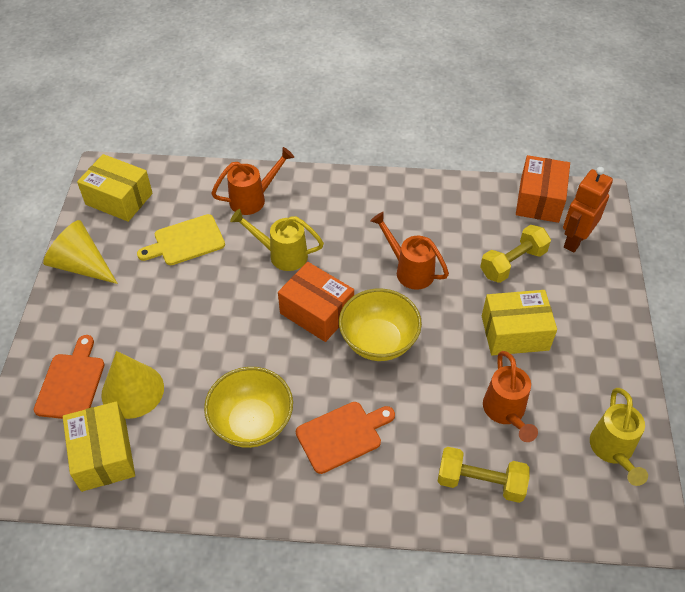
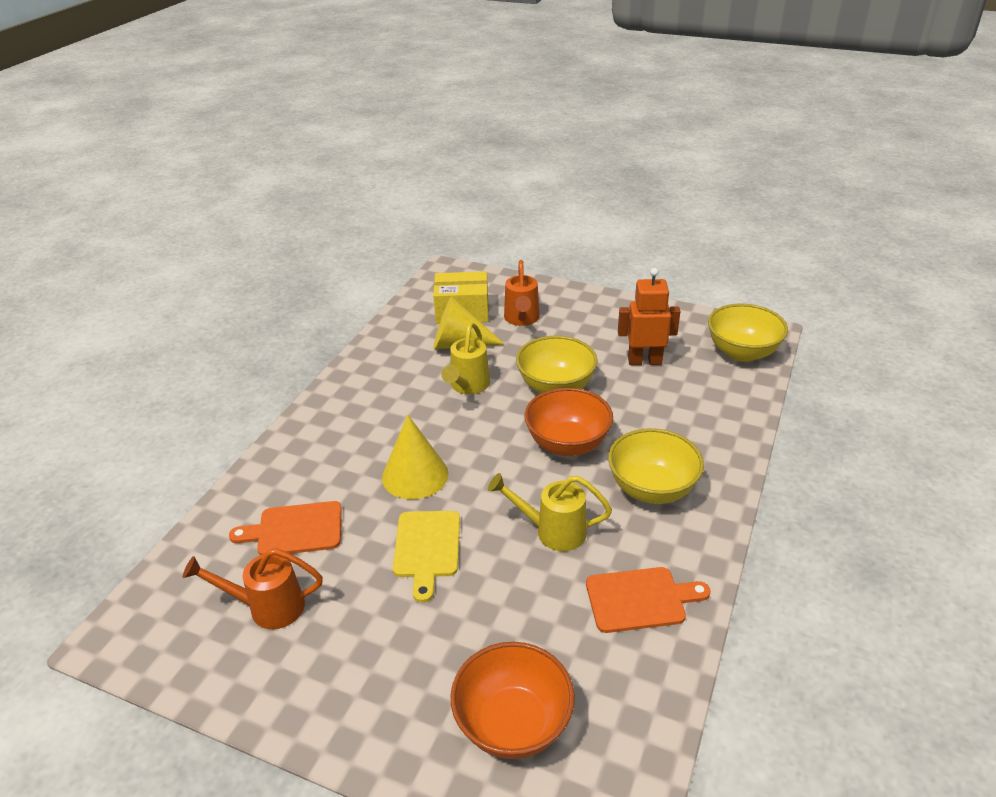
orange bowl: 0 -> 2
orange box: 2 -> 0
orange watering can: 3 -> 2
yellow bowl: 2 -> 3
yellow box: 3 -> 1
yellow dumbbell: 2 -> 0

